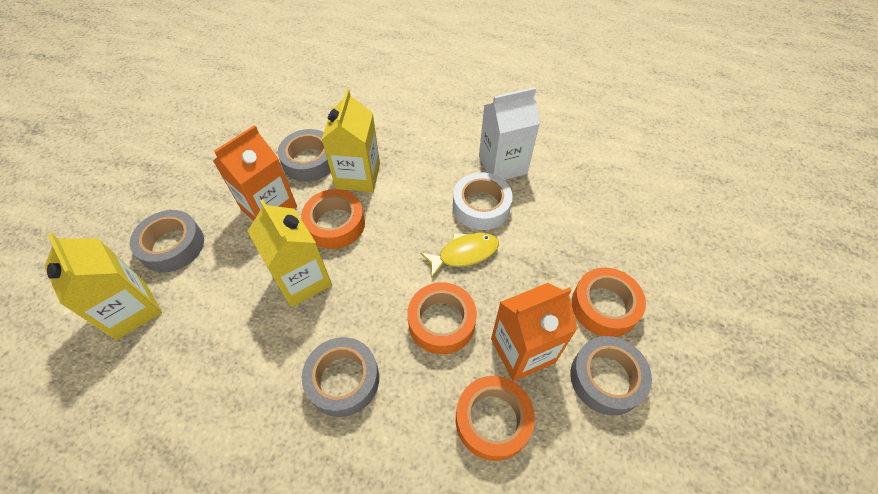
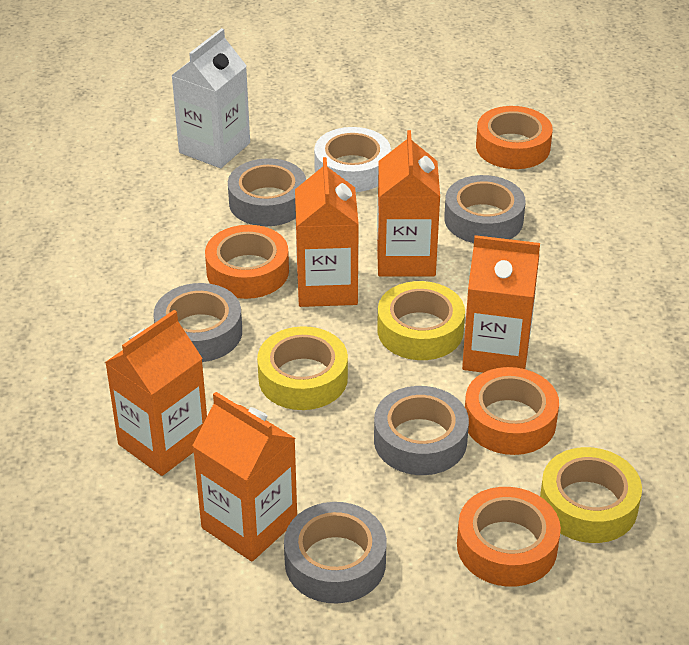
grey tape: 4 -> 5
orange carton: 2 -> 5
yellow carton: 3 -> 0
yellow fish: 1 -> 0
yellow tape: 0 -> 3

